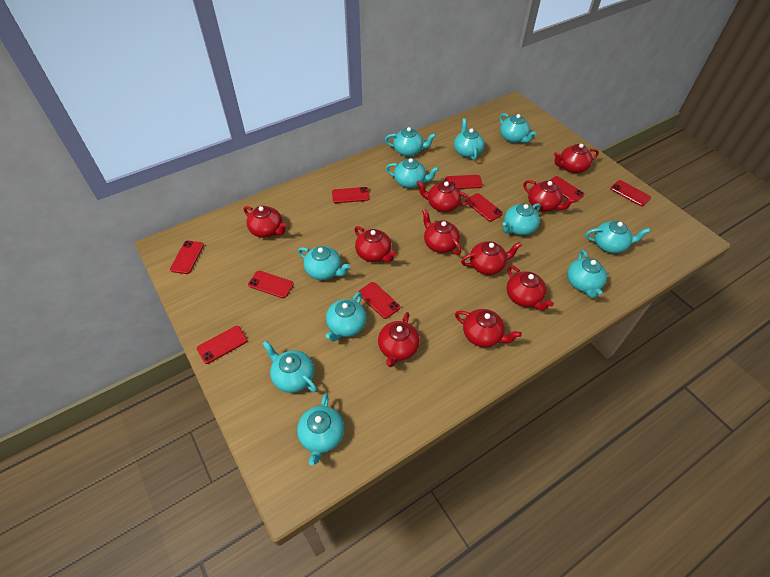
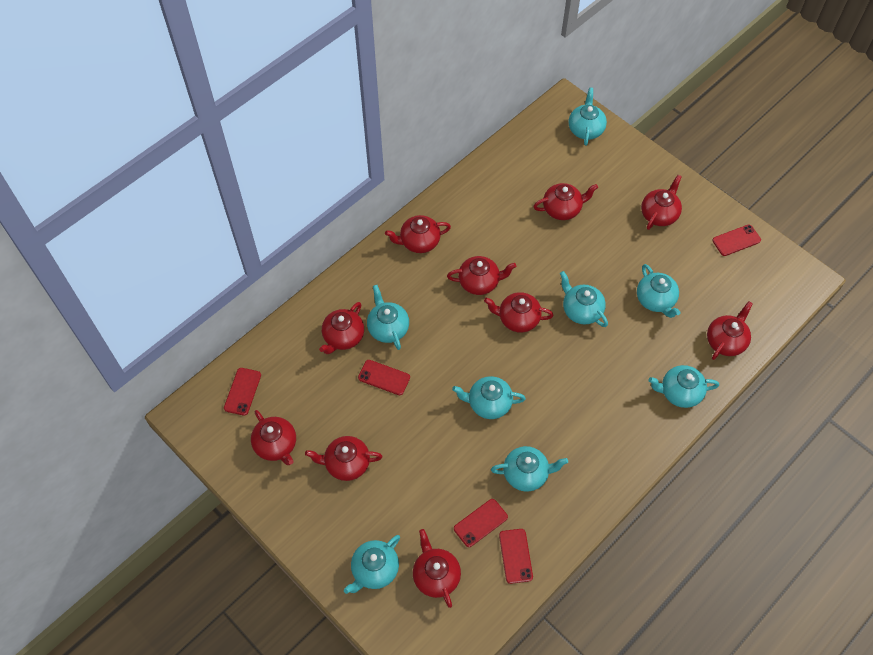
red phone: 9 -> 5
turquoise teapot: 11 -> 8

